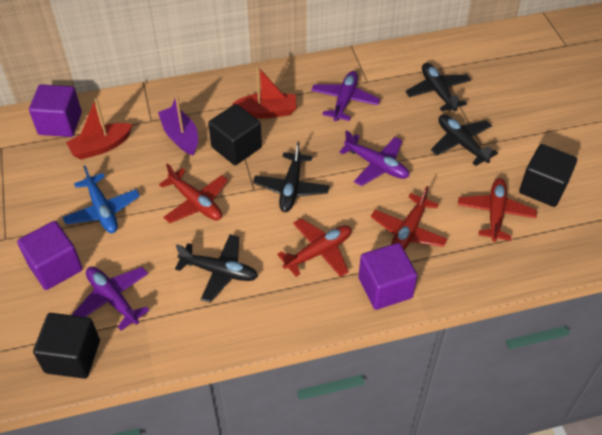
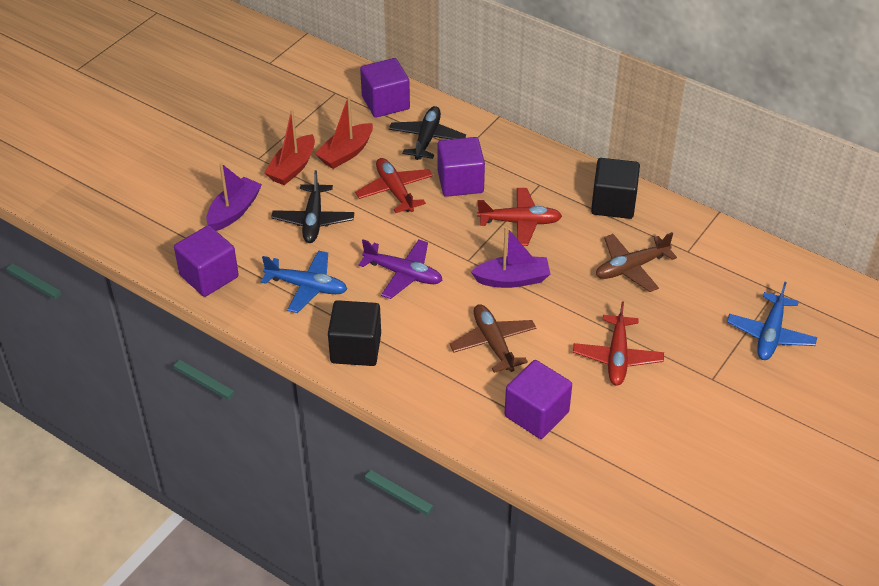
black cube: 3 -> 2
black plane: 4 -> 2
blue plane: 1 -> 2
brown plane: 0 -> 2
purple boat: 1 -> 2
purple cube: 3 -> 4
purple plane: 3 -> 1
red plane: 4 -> 3

